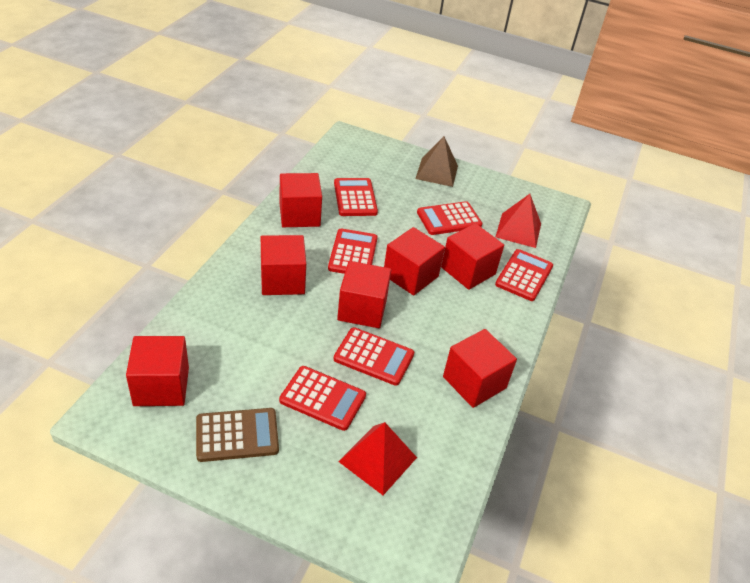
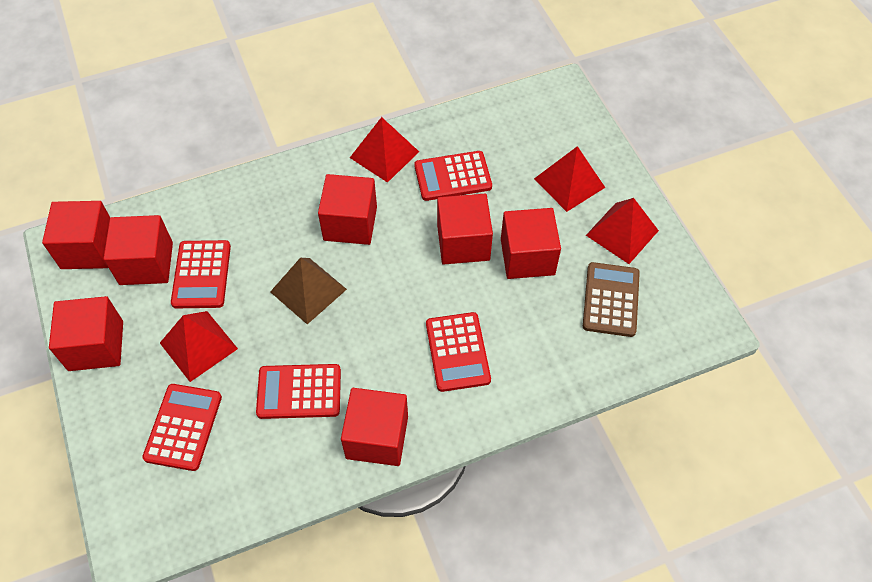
red calculator: 6 -> 5
red pyramid: 2 -> 4

